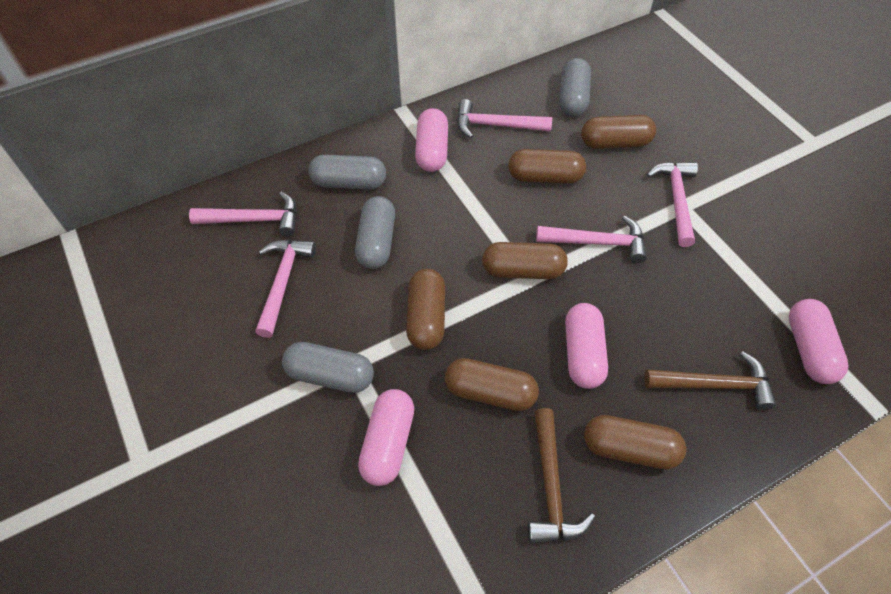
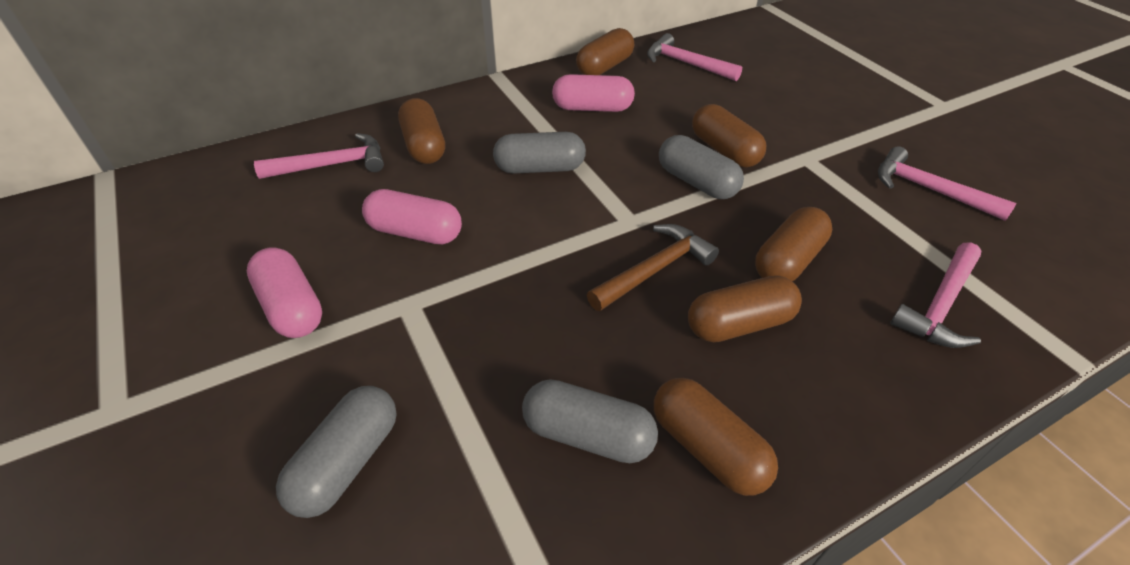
brown hammer: 2 -> 1
pink capsule: 4 -> 3
pink hammer: 5 -> 4

